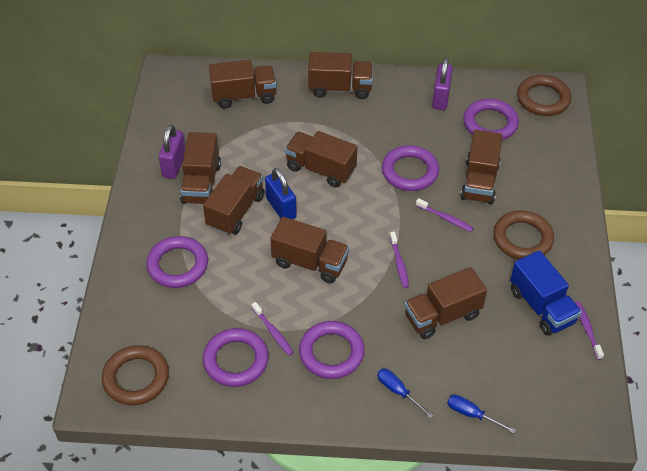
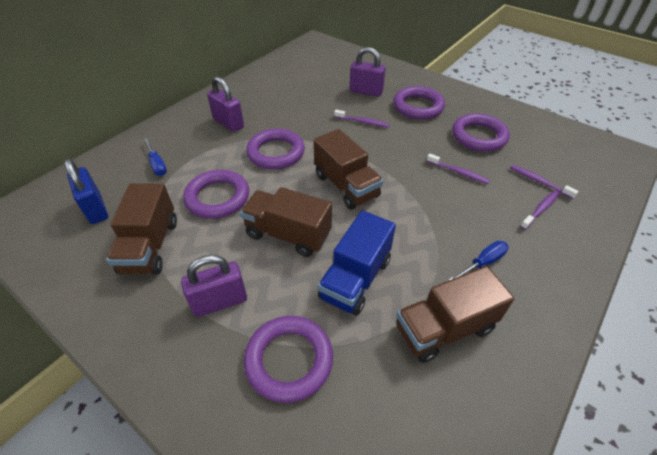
brown ring: 3 -> 0
brown truck: 8 -> 4
purple padlock: 2 -> 3

